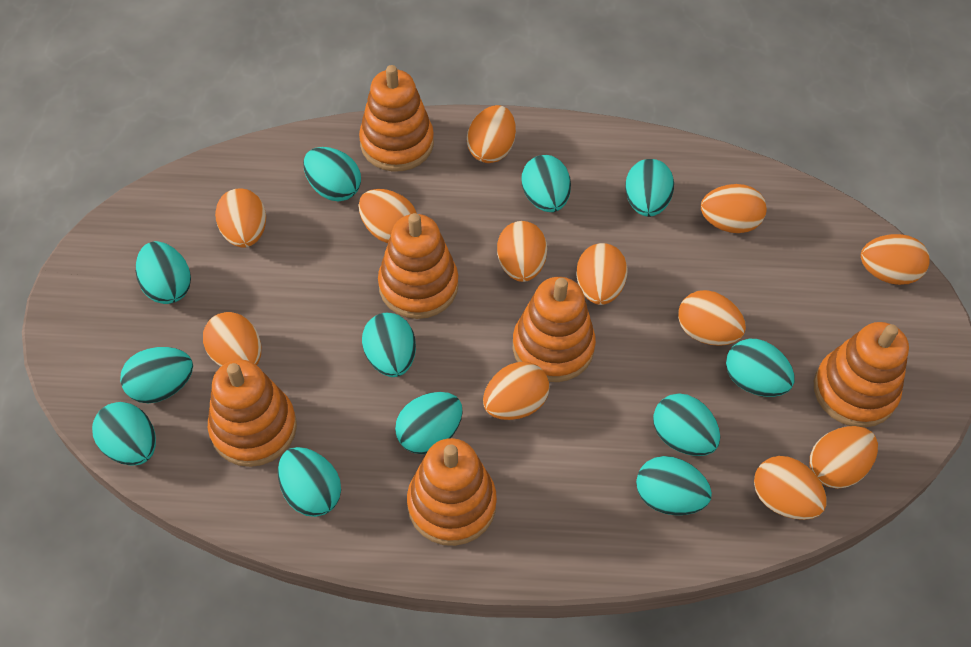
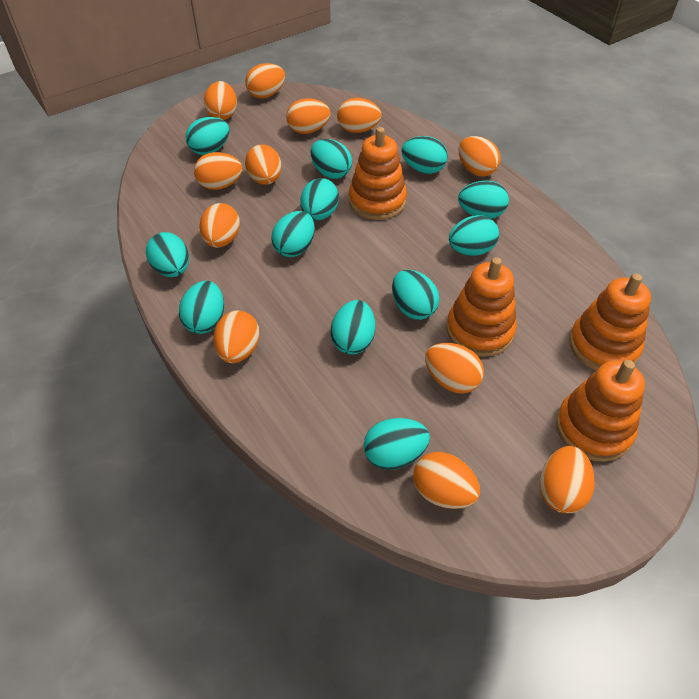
orange stacking toy: 6 -> 4

